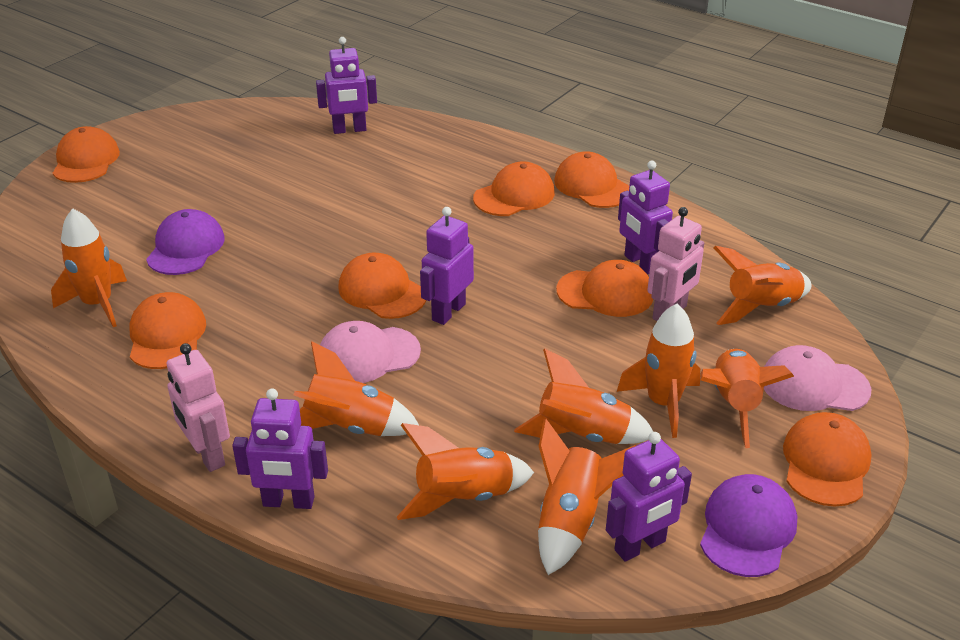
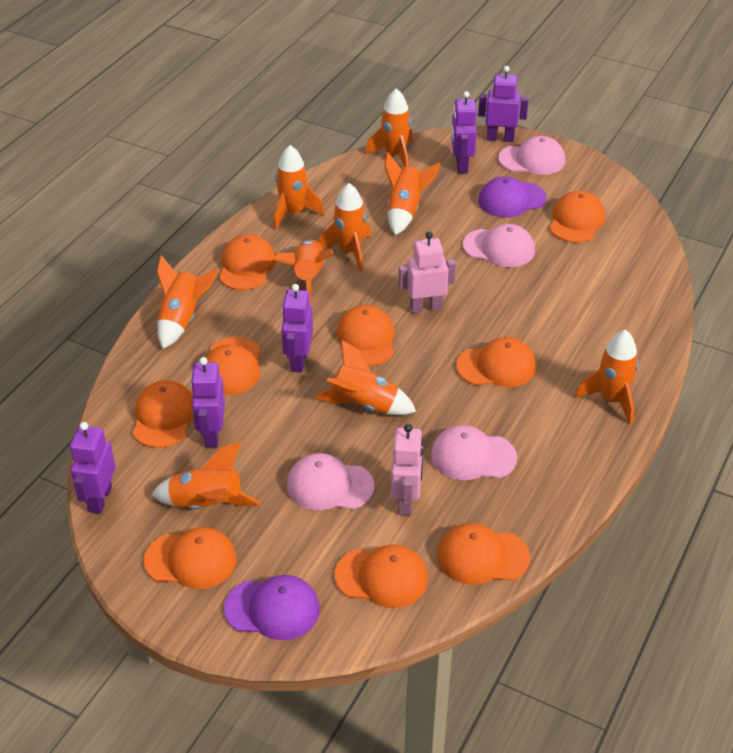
orange cap: 7 -> 9
orange rocket: 8 -> 9
pink cap: 2 -> 4

